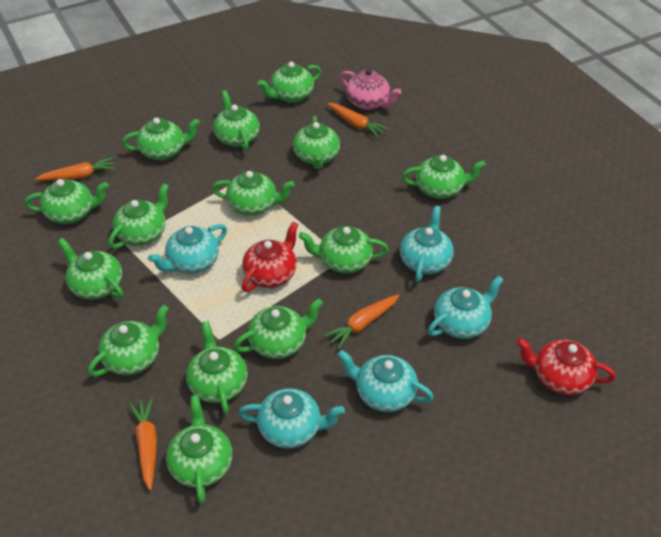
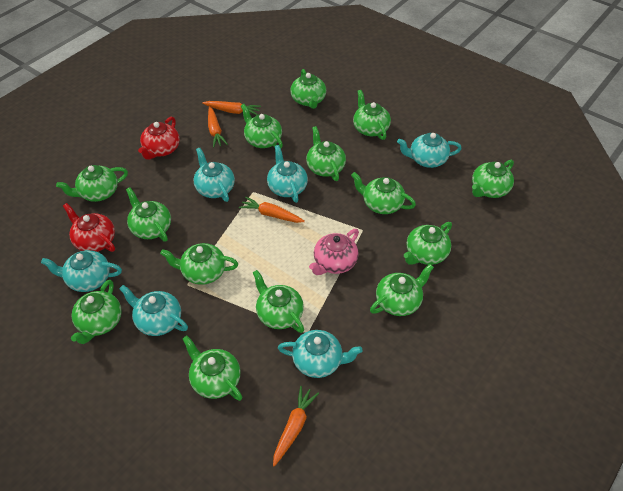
turquoise teapot: 5 -> 6

